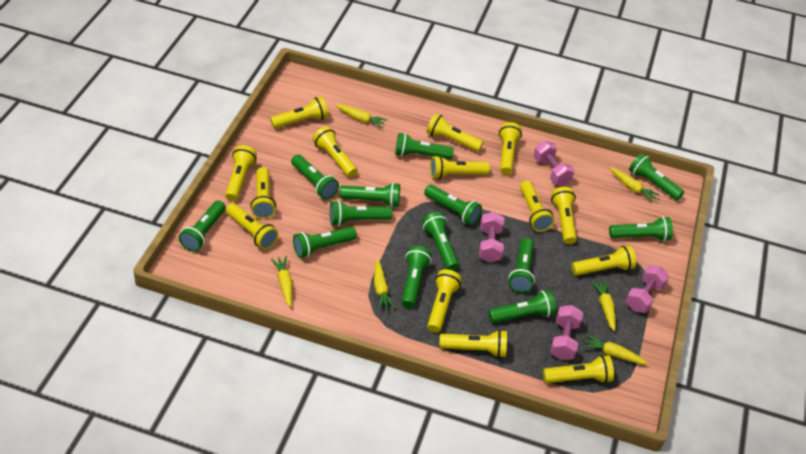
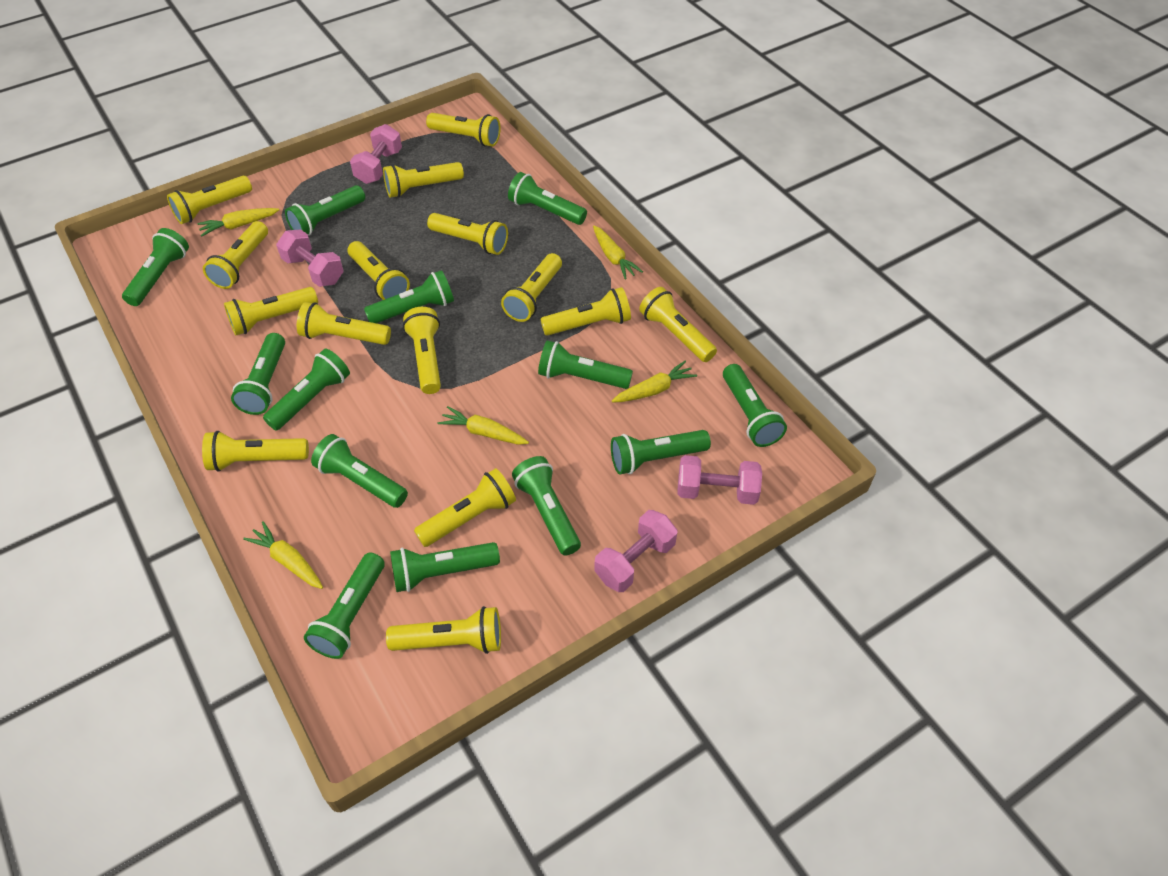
yellow carrot: 6 -> 5
yellow flashlight: 14 -> 15

